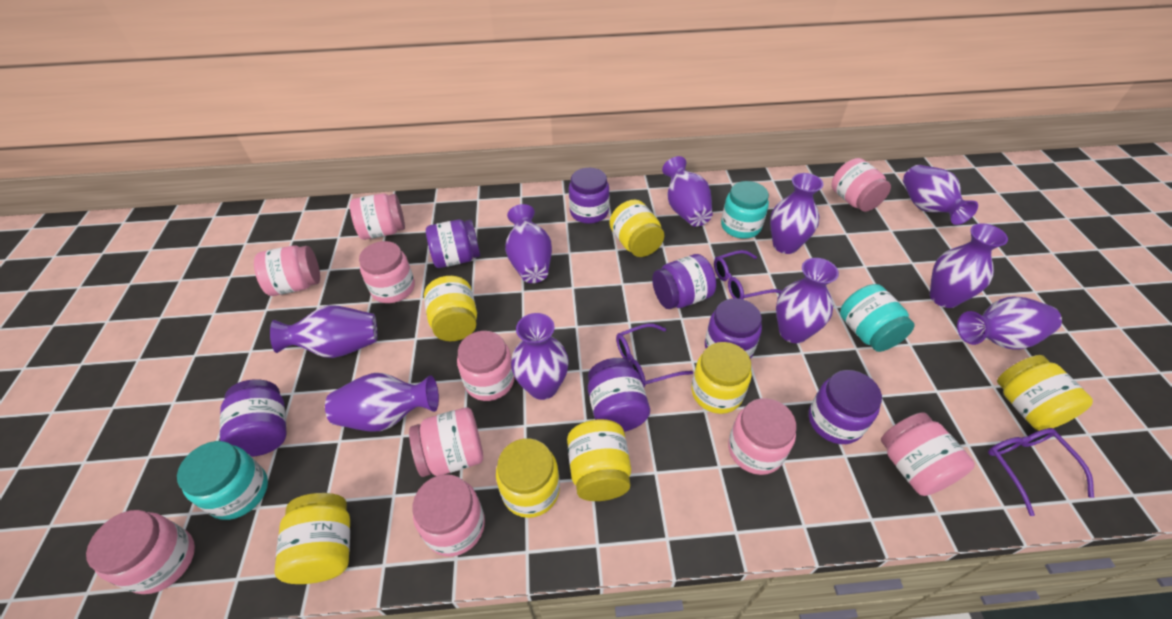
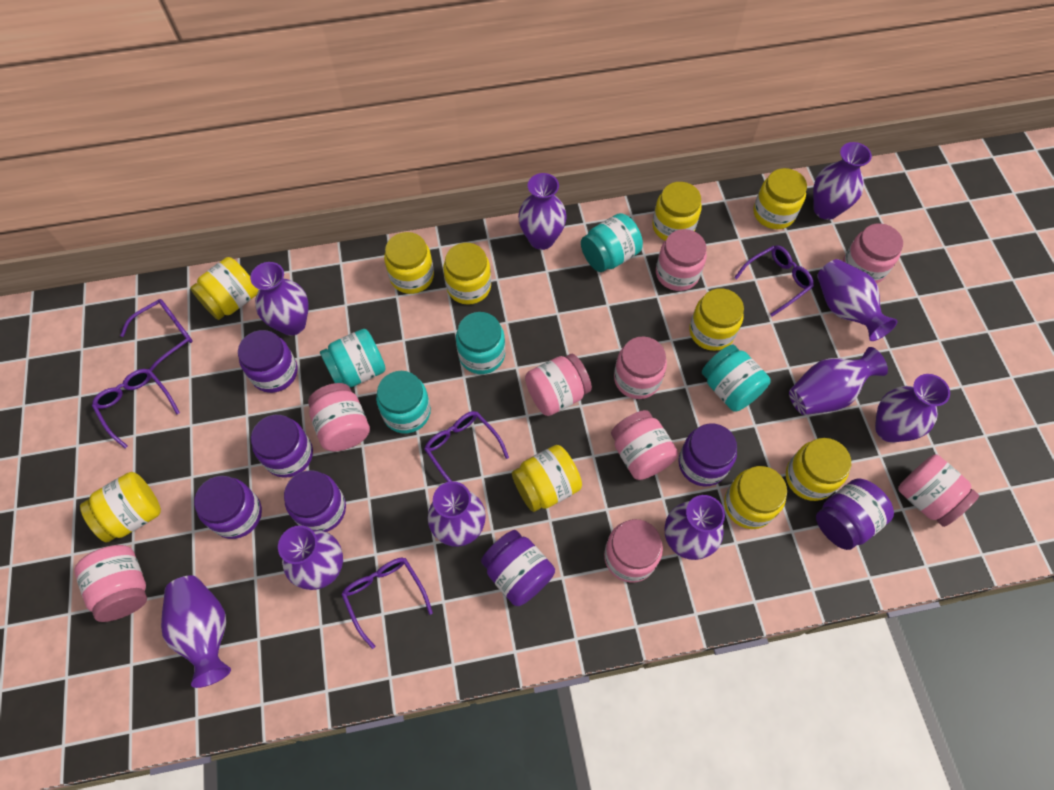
pink jar: 10 -> 9
purple glasses: 3 -> 5
turquoise jar: 3 -> 5
yellow jar: 7 -> 10

